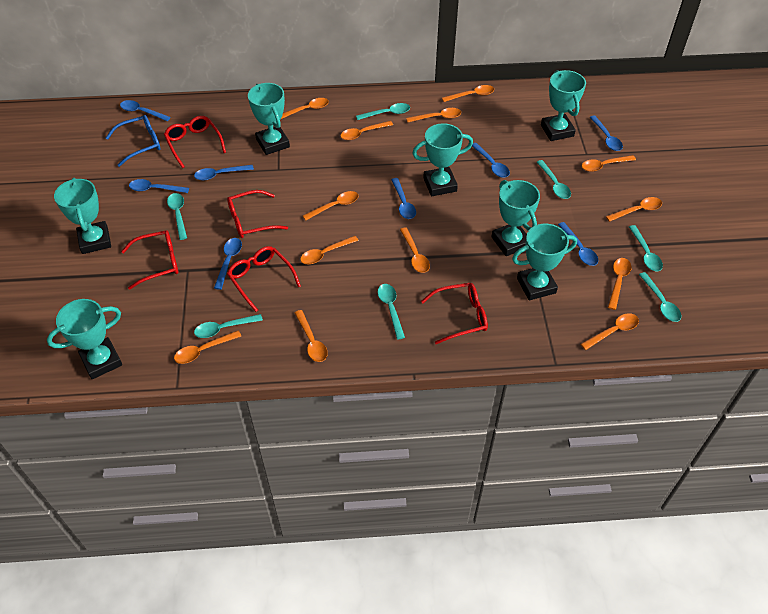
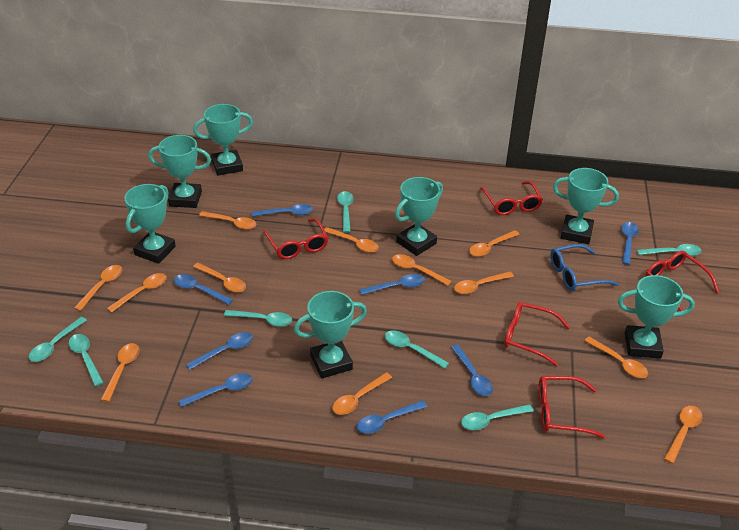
orange spoon: 13 -> 12

